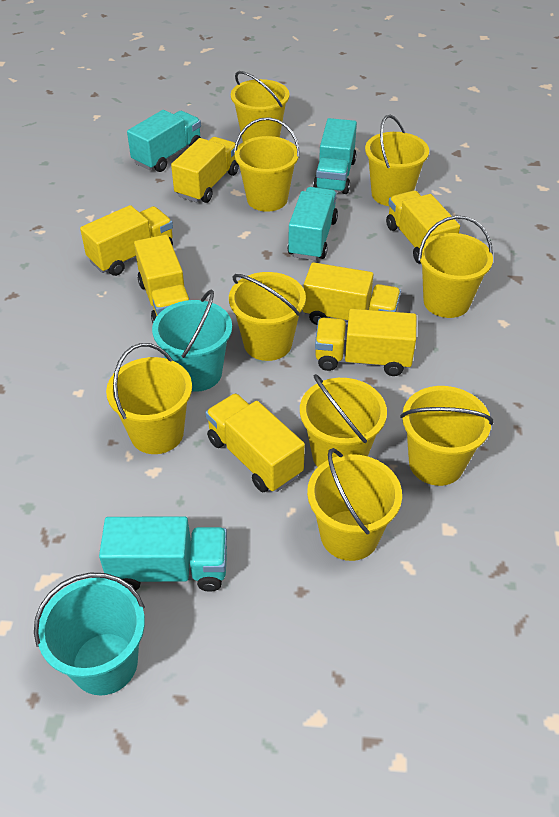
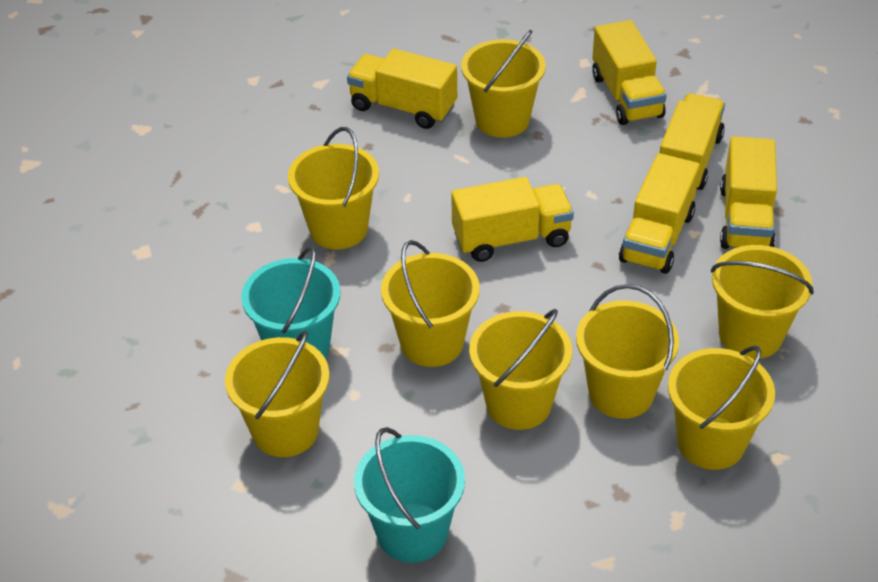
turquoise truck: 4 -> 0
yellow bucket: 9 -> 8
yellow truck: 7 -> 6

